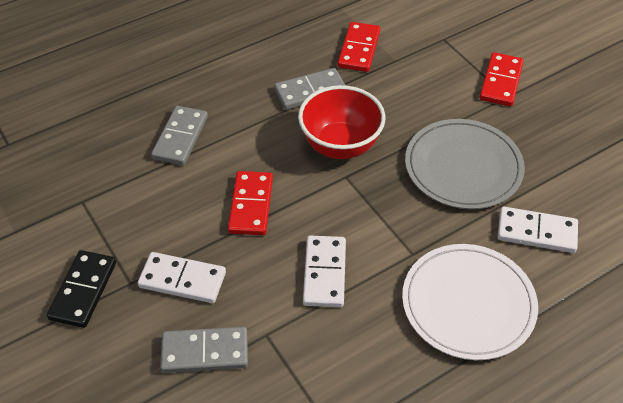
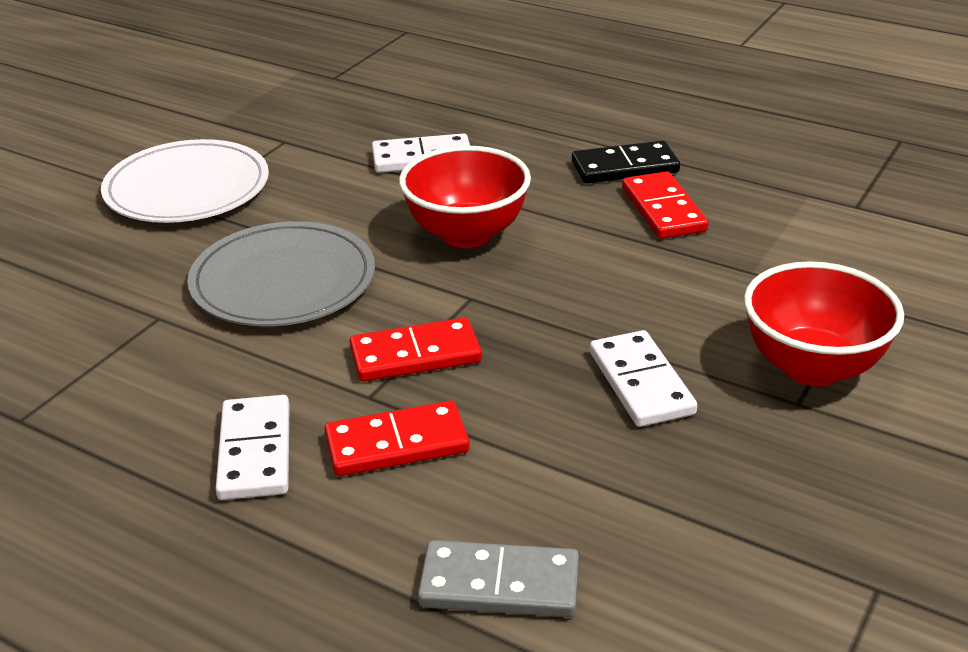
grey domino: 3 -> 1
red bowl: 1 -> 2

